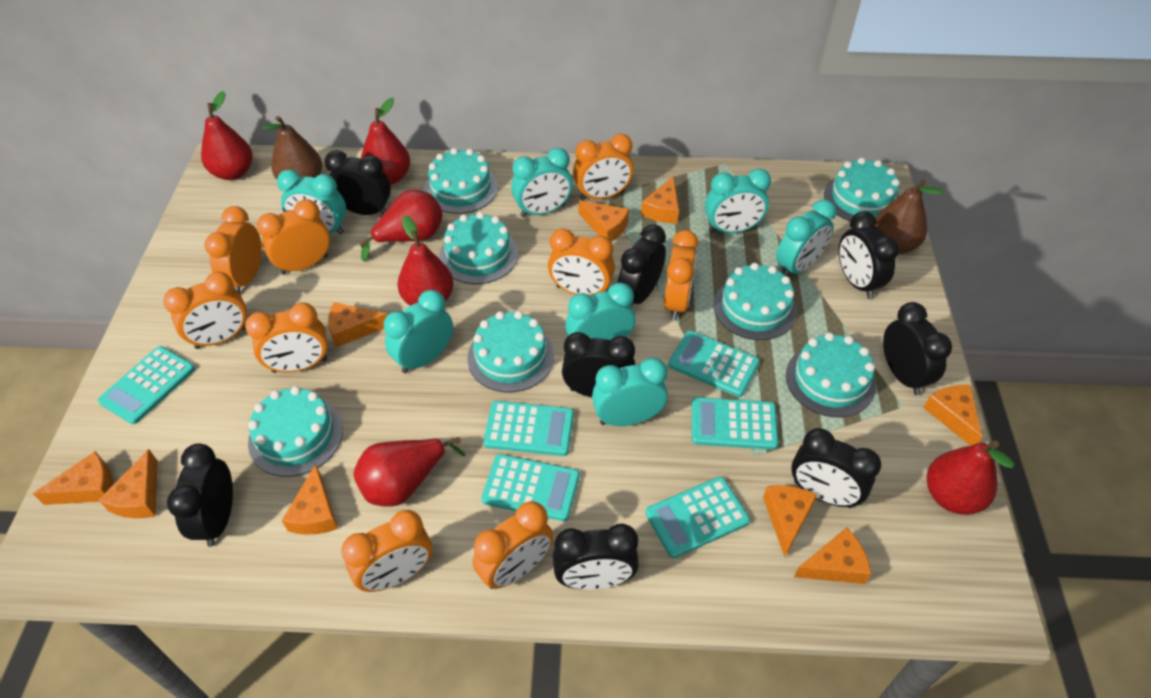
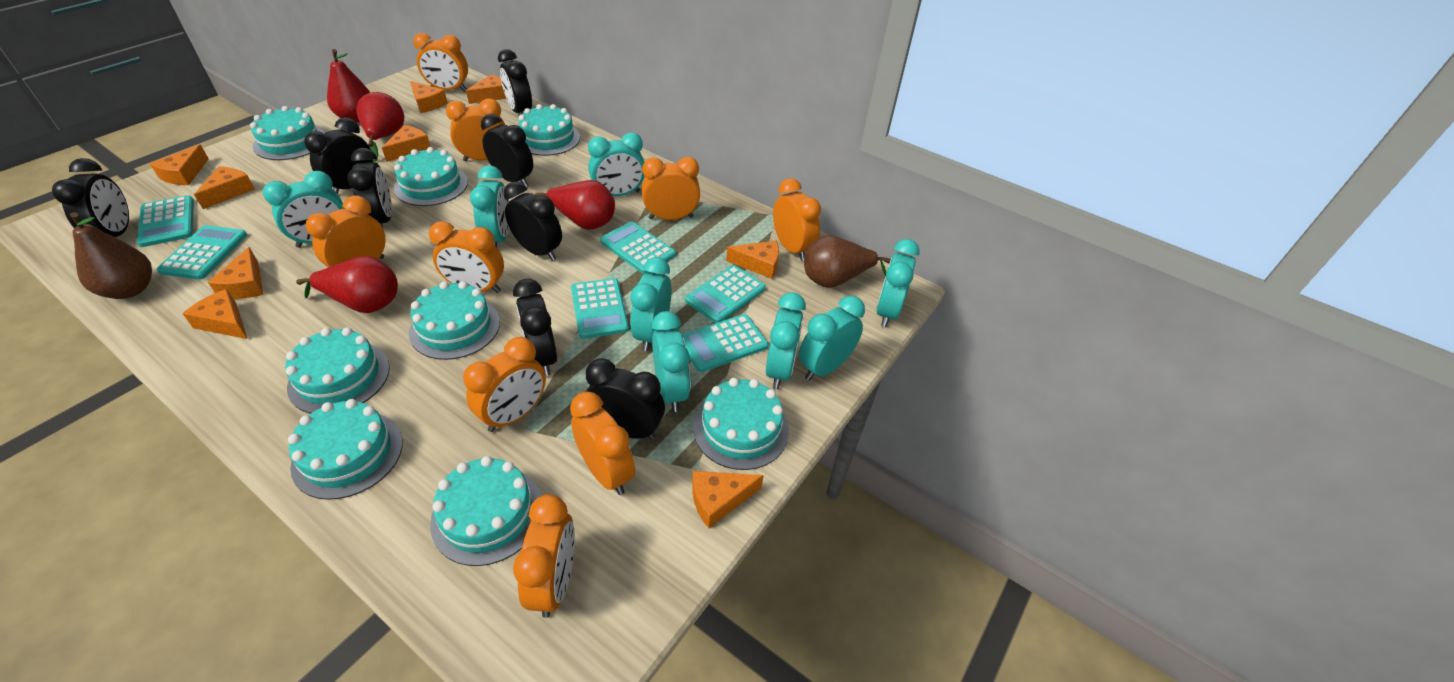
red pear: 6 -> 4
turquoise cake: 7 -> 8
turquoise clock: 7 -> 8

